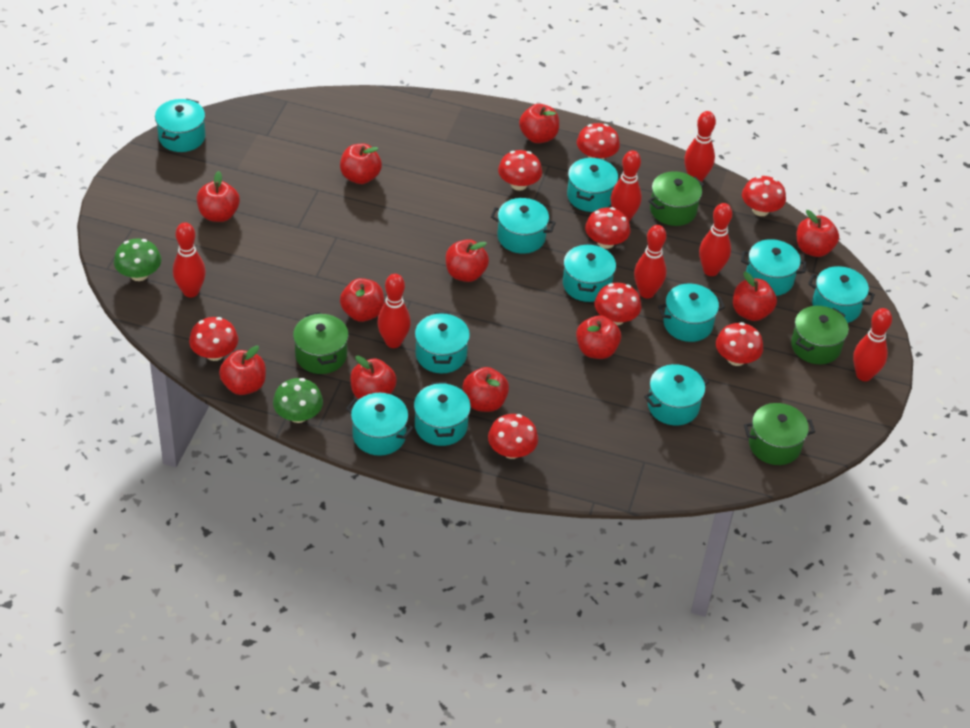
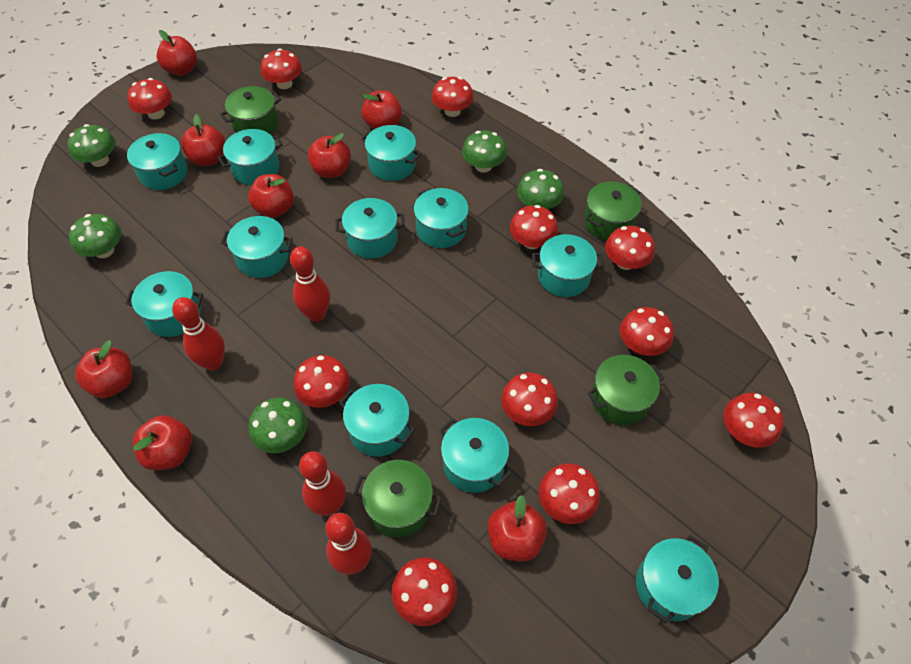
green mushroom: 2 -> 5
red apple: 11 -> 8
red bowling pin: 7 -> 4
red mushroom: 8 -> 11

